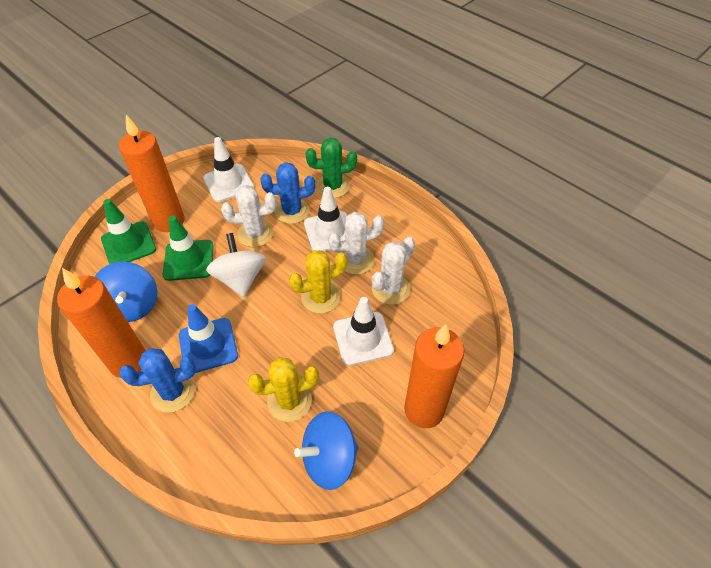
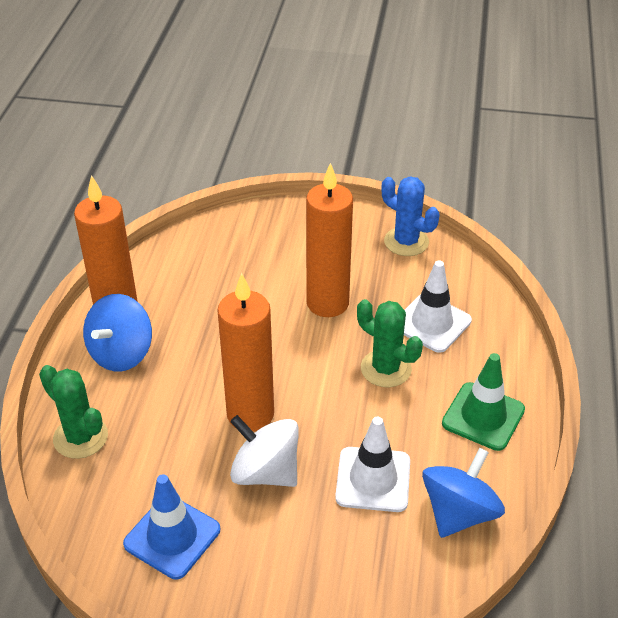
blue cactus: 2 -> 1
green cactus: 1 -> 2
green traffic cone: 2 -> 1
white cactus: 3 -> 0
white traffic cone: 3 -> 2
yellow cactus: 2 -> 0

